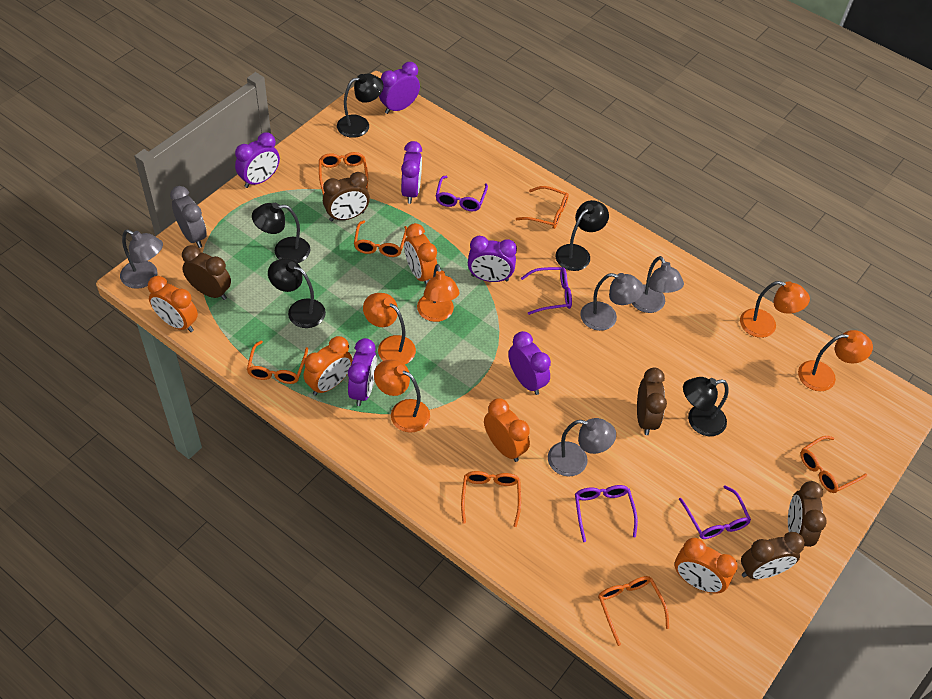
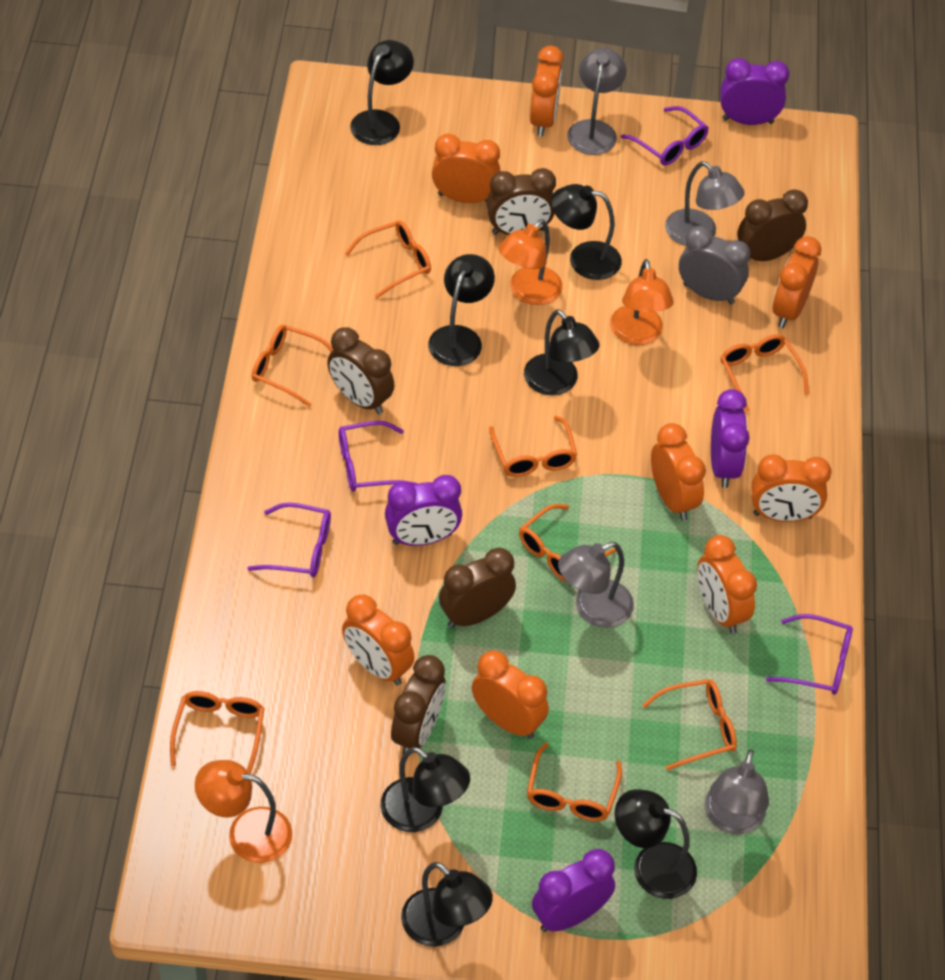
black lamp: 5 -> 7
orange clock: 5 -> 8
orange glasses: 7 -> 8
orange lamp: 5 -> 3
purple clock: 6 -> 4

